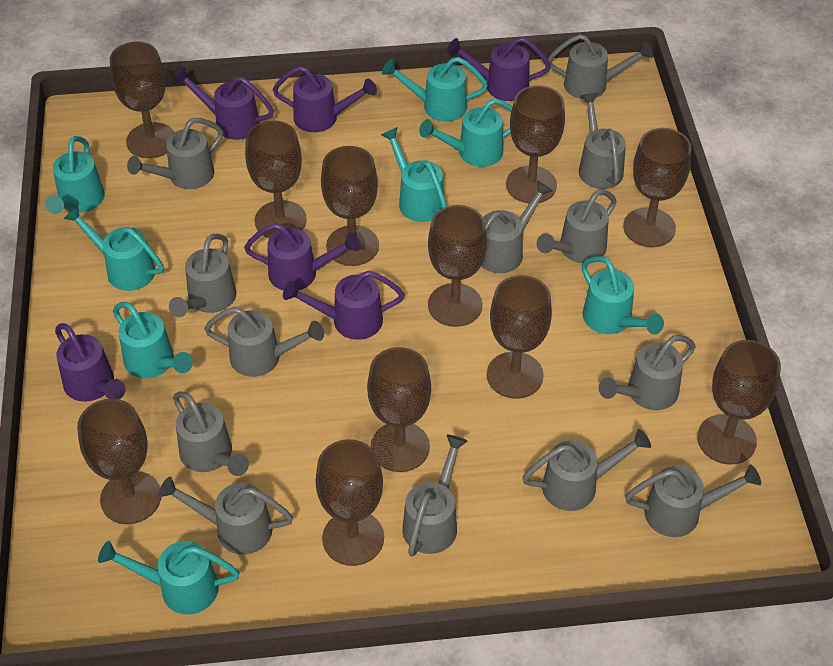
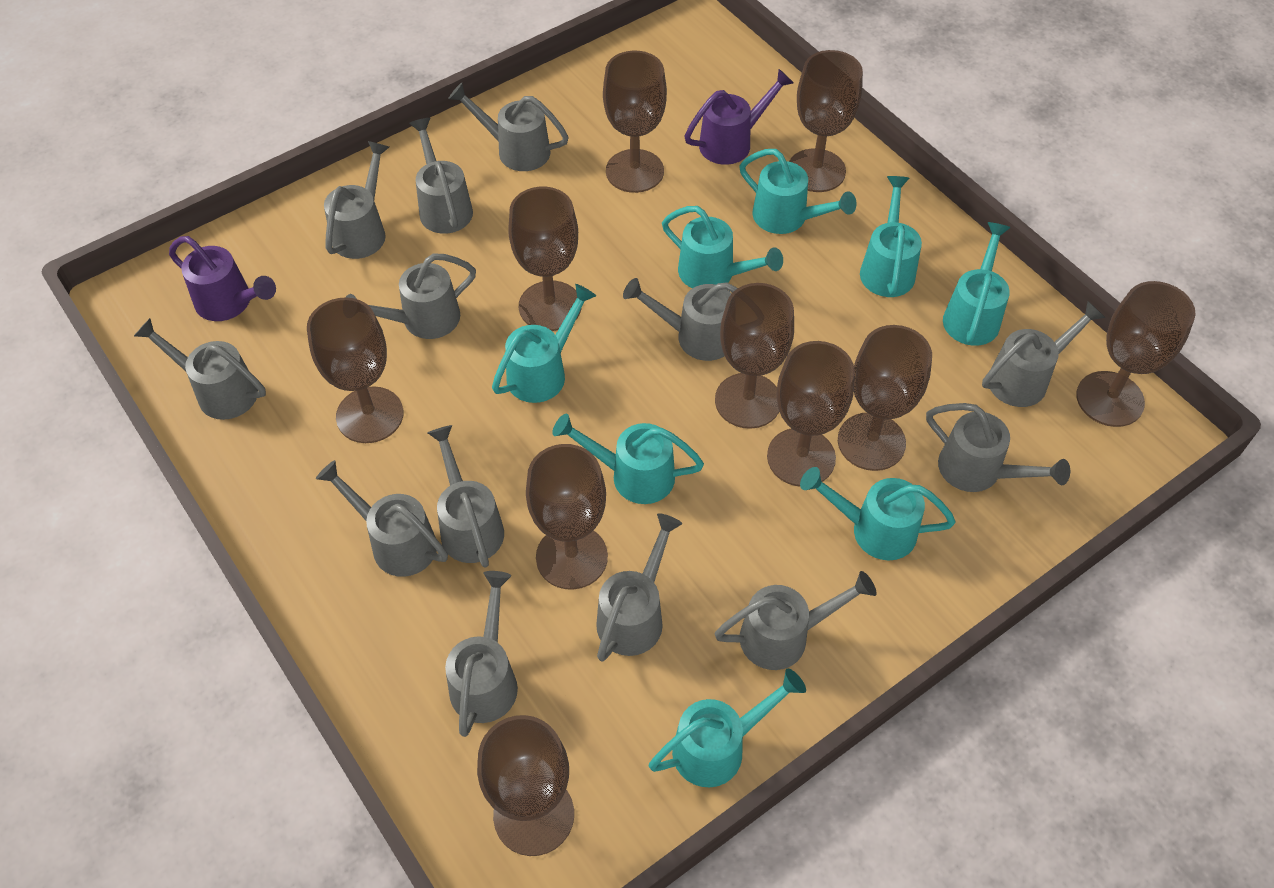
brown goblet: 11 -> 10
purple watering can: 6 -> 2

